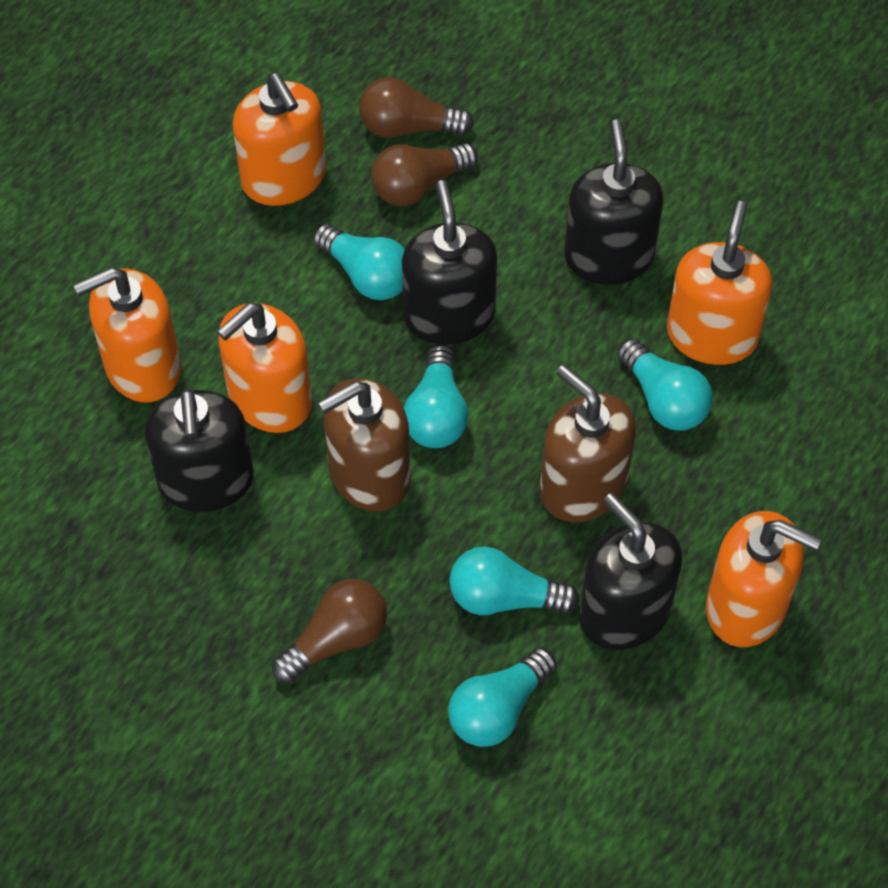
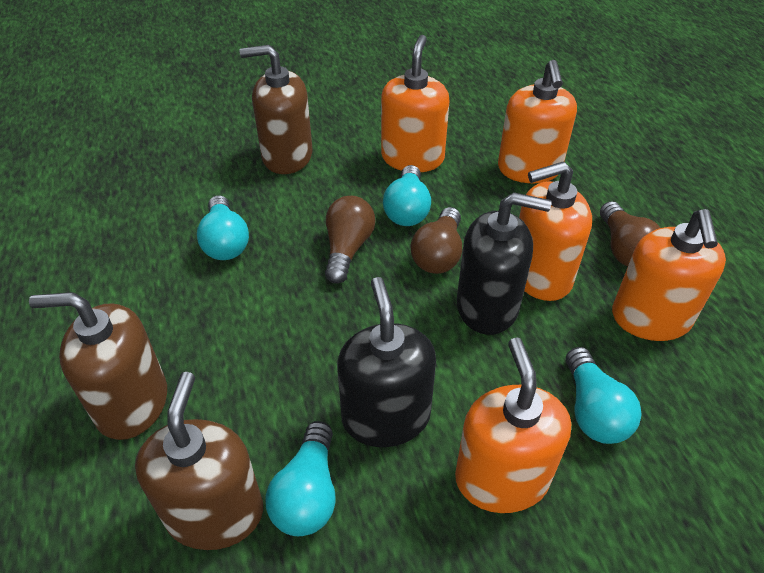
black soap dispenser: 4 -> 2
brown soap dispenser: 2 -> 3
turquoise light bulb: 5 -> 4

